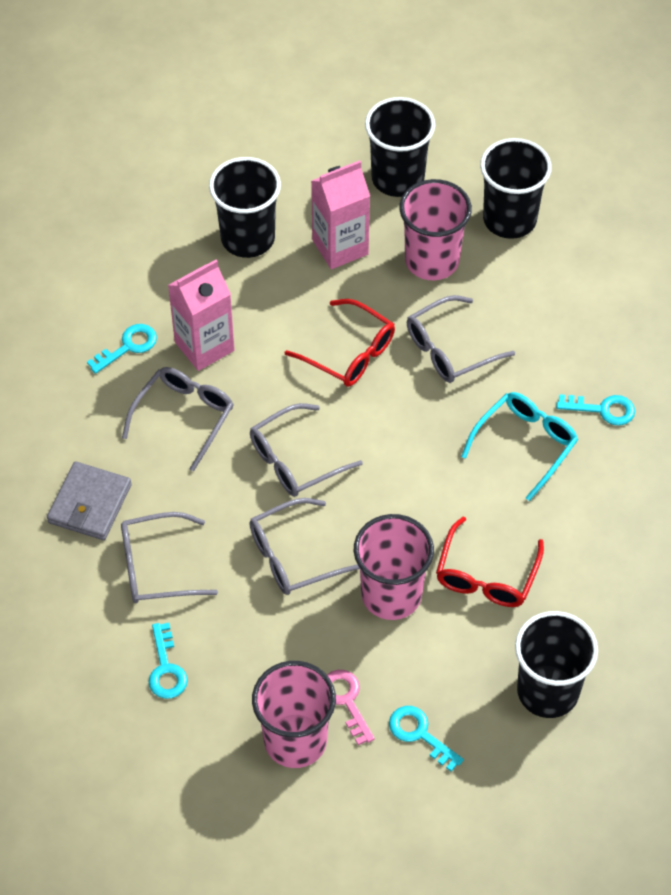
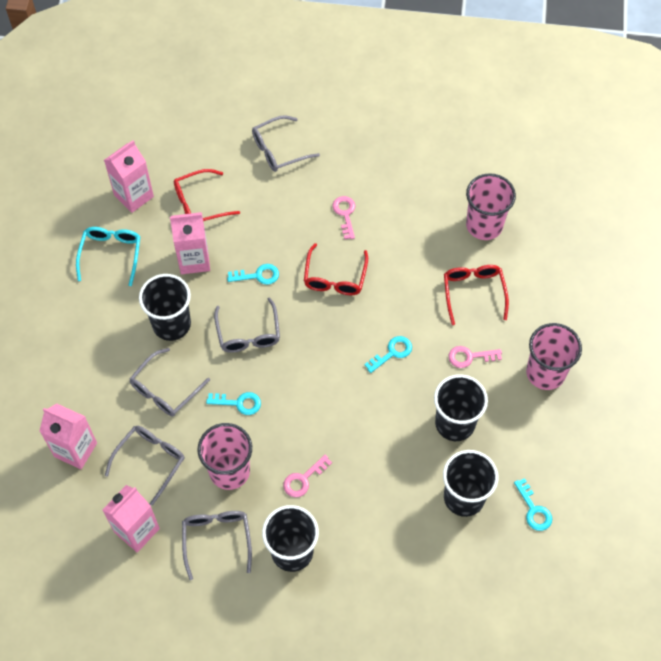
grey wallet: 1 -> 0
pink carton: 2 -> 4
pink key: 1 -> 3
red glasses: 2 -> 3

